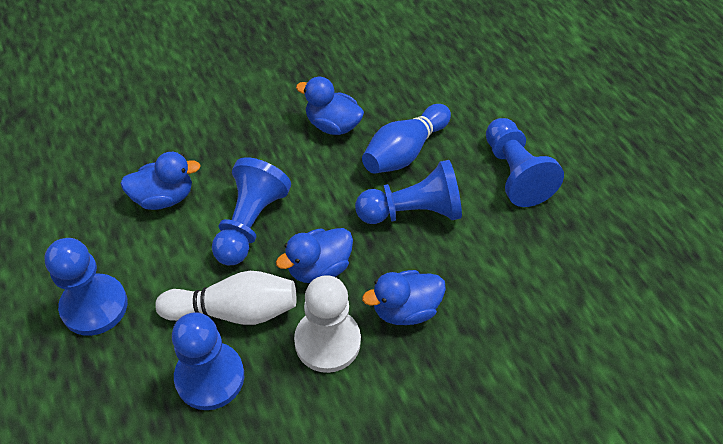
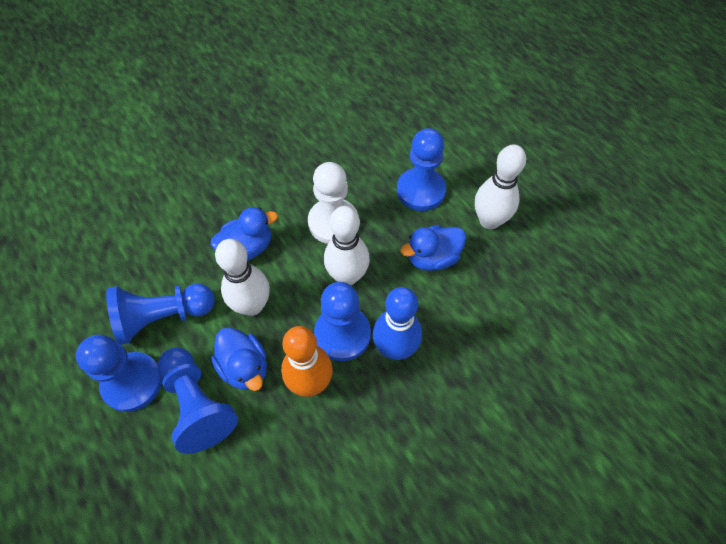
blue duck: 4 -> 3
orange bowling pin: 0 -> 1
white bowling pin: 1 -> 3

